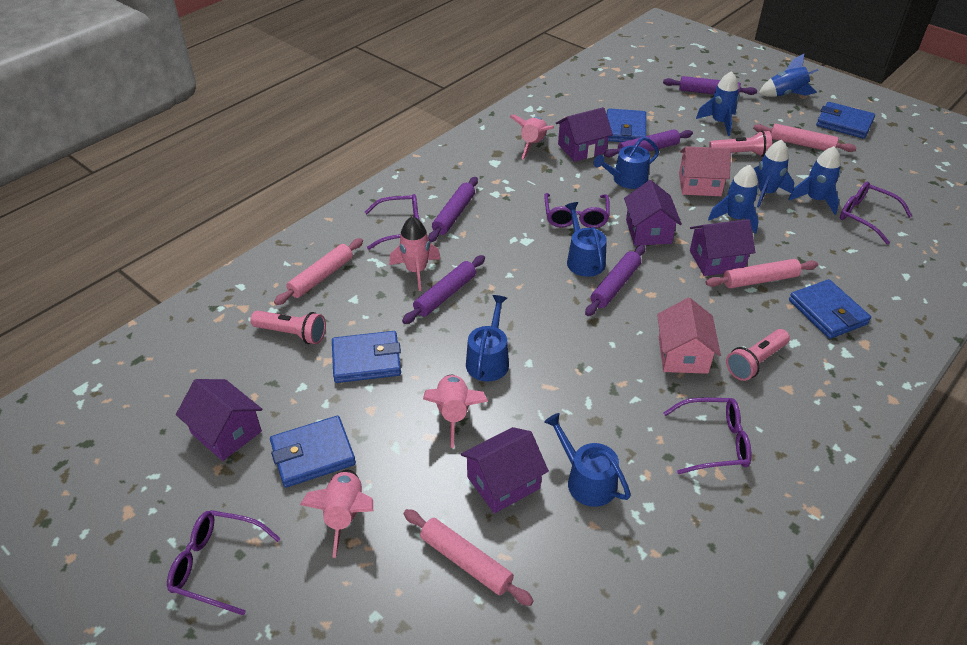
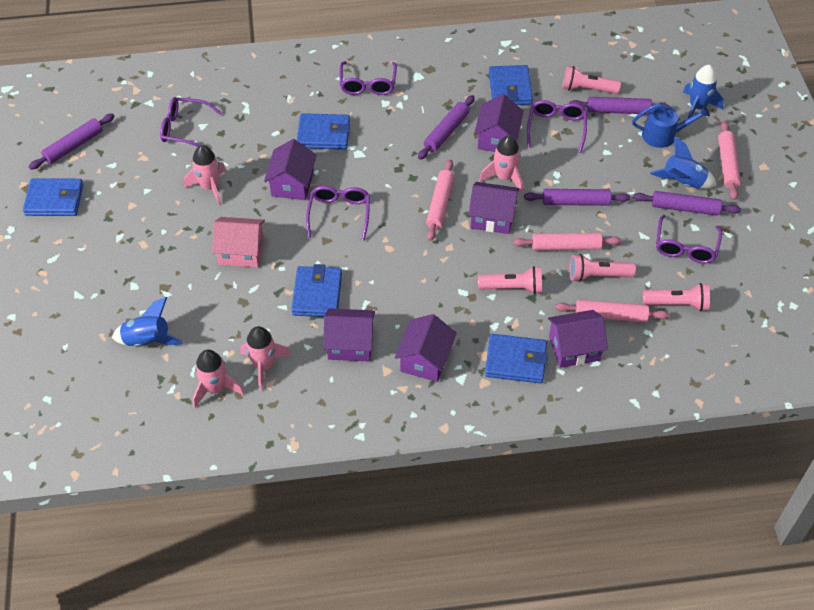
blue rocket: 5 -> 3
blue watering can: 4 -> 1
pink flashlight: 3 -> 4
pink house: 2 -> 1
purple house: 5 -> 6

